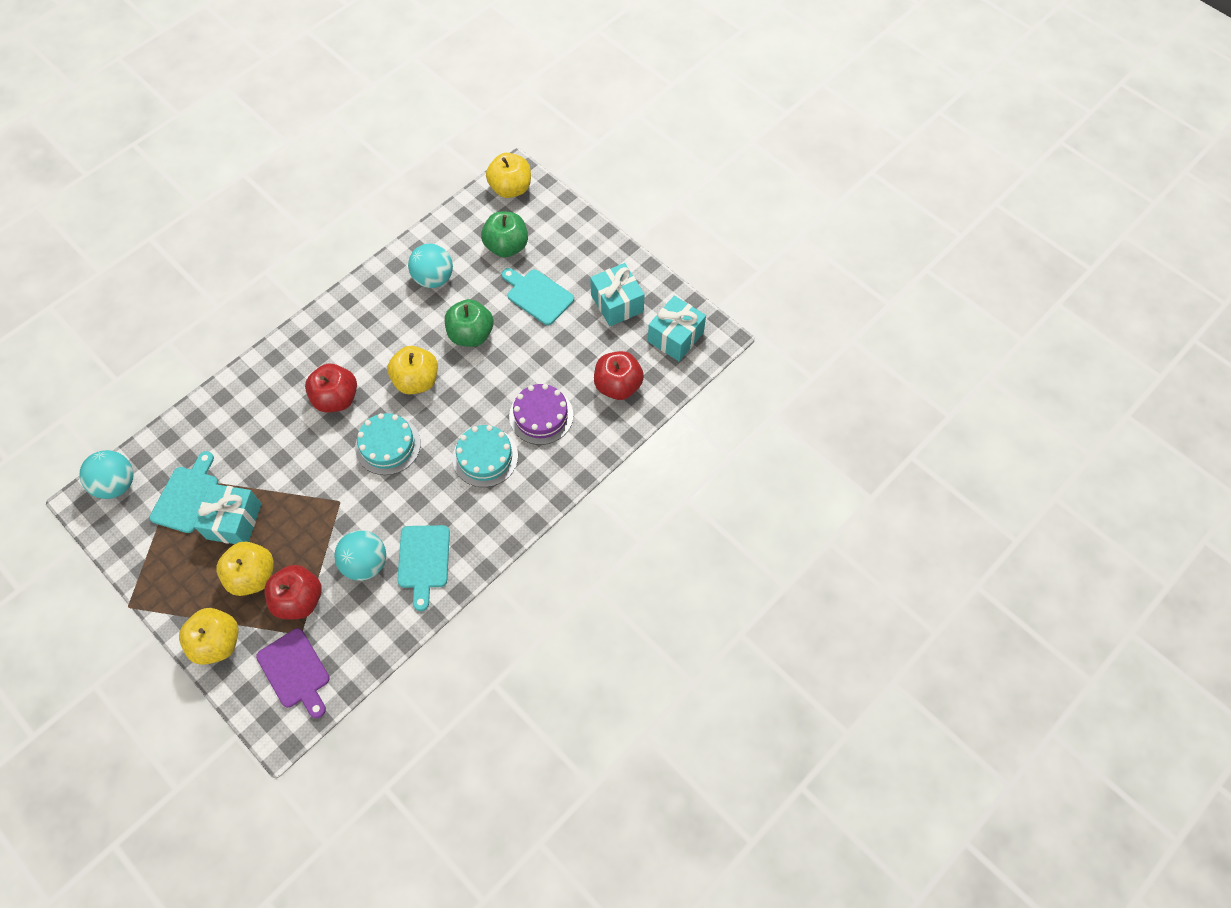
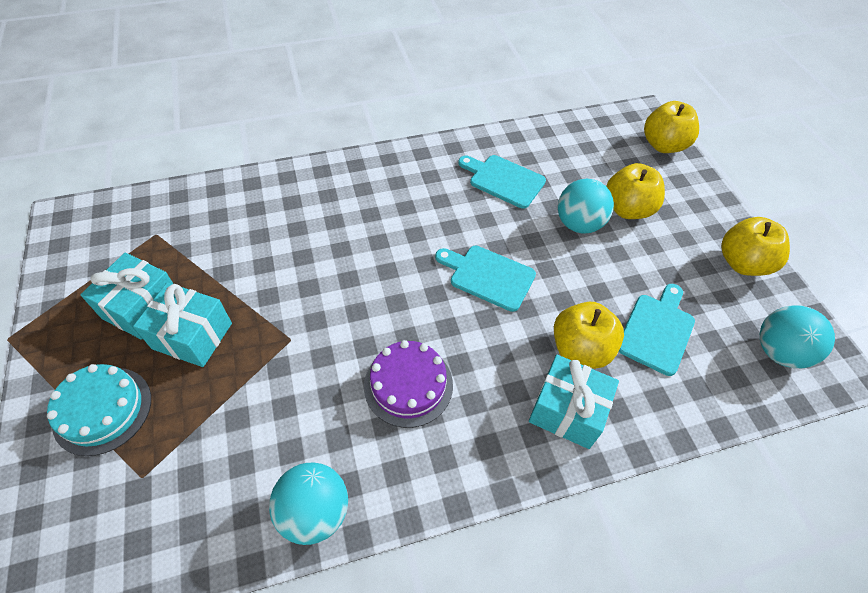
green apple: 2 -> 0
purple cutting board: 1 -> 0
red apple: 3 -> 0
turquoise cake: 2 -> 1

